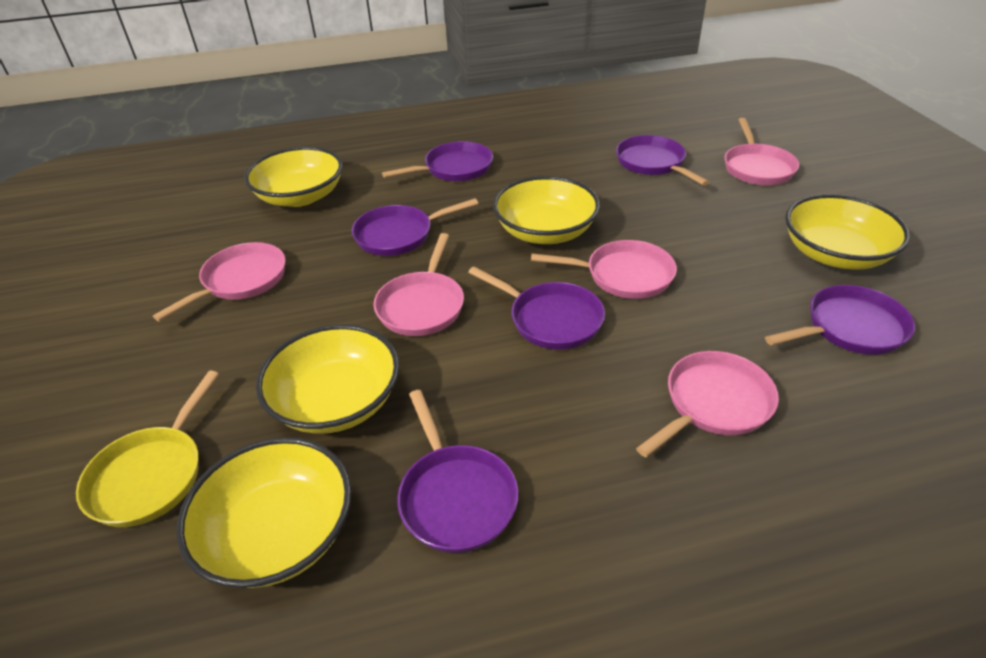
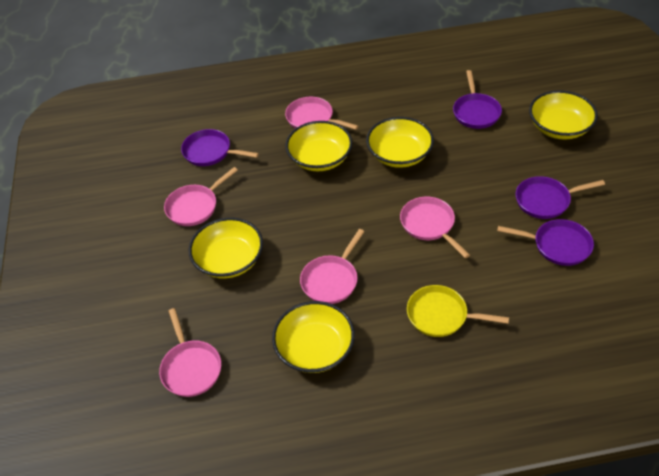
purple pan: 6 -> 4

